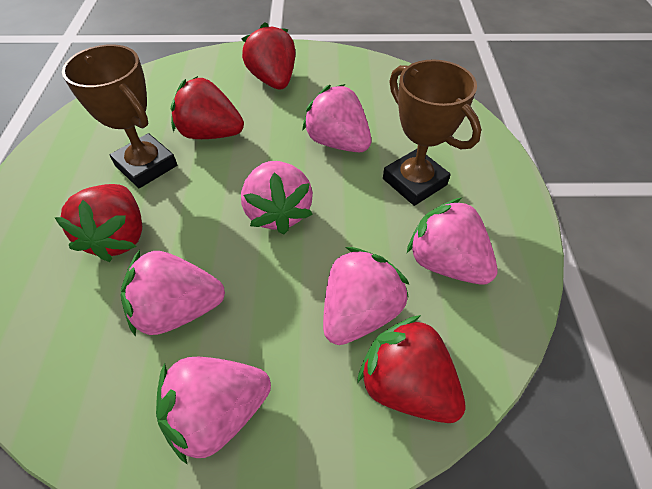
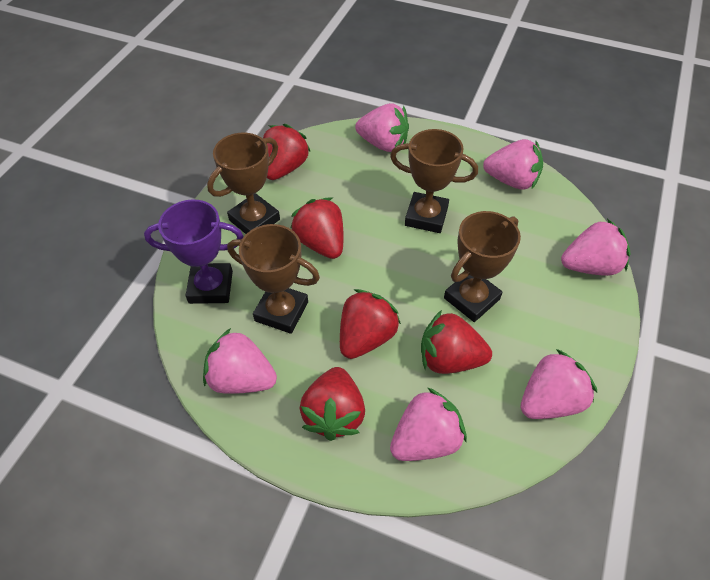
brown trophy: 2 -> 4
purple trophy: 0 -> 1
red strawberry: 4 -> 5

